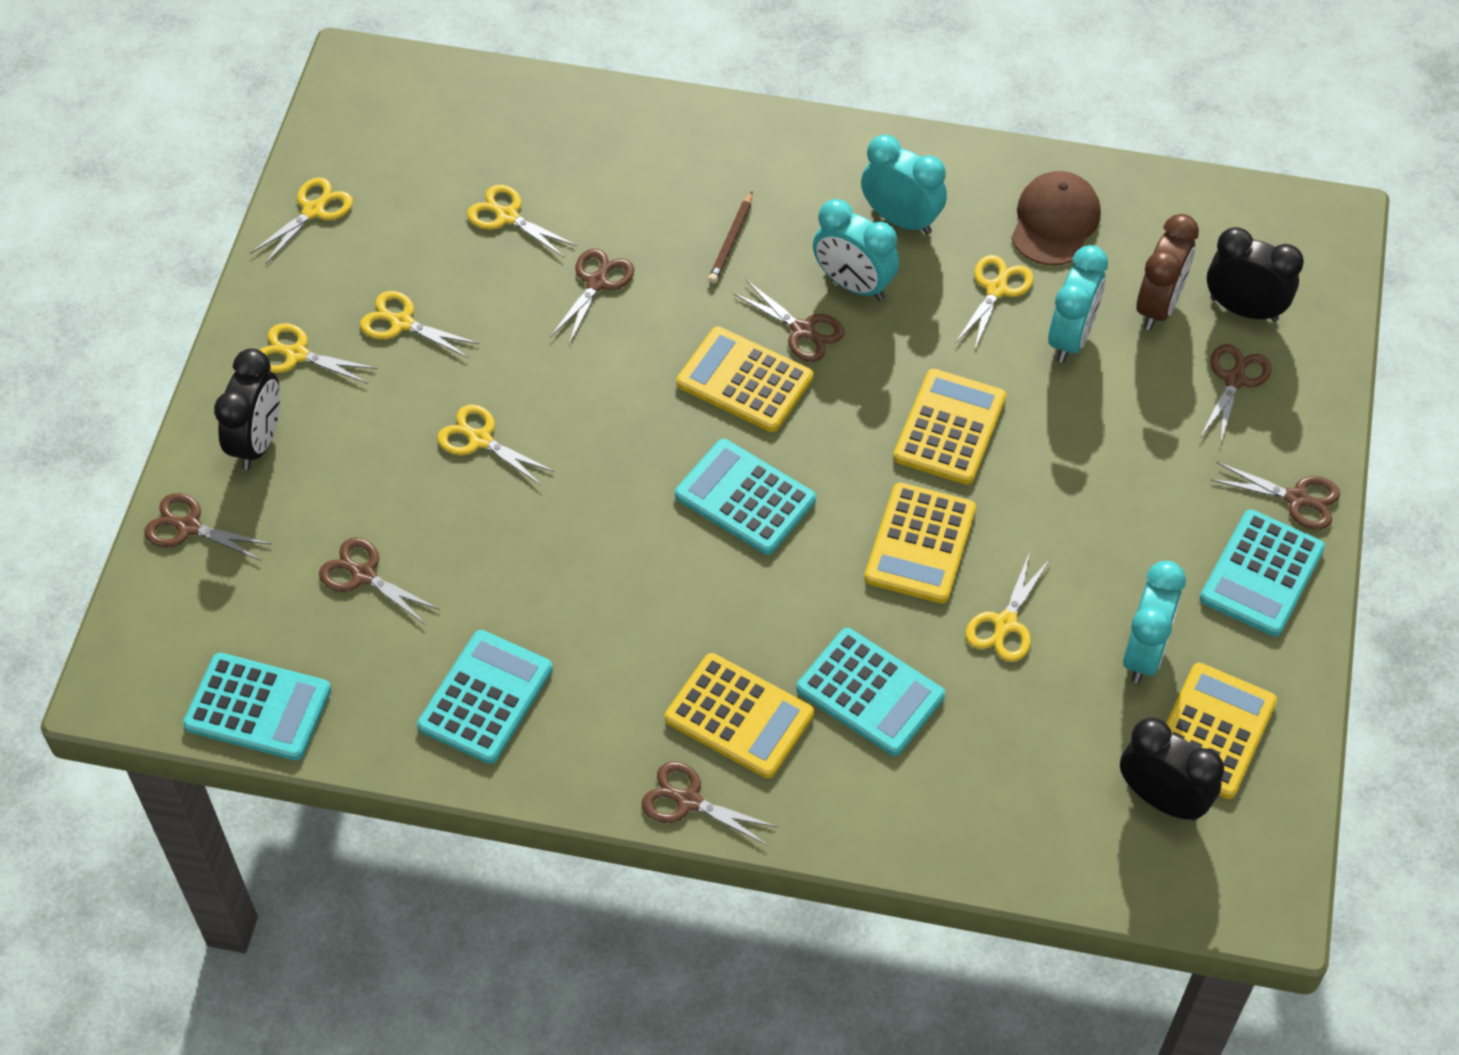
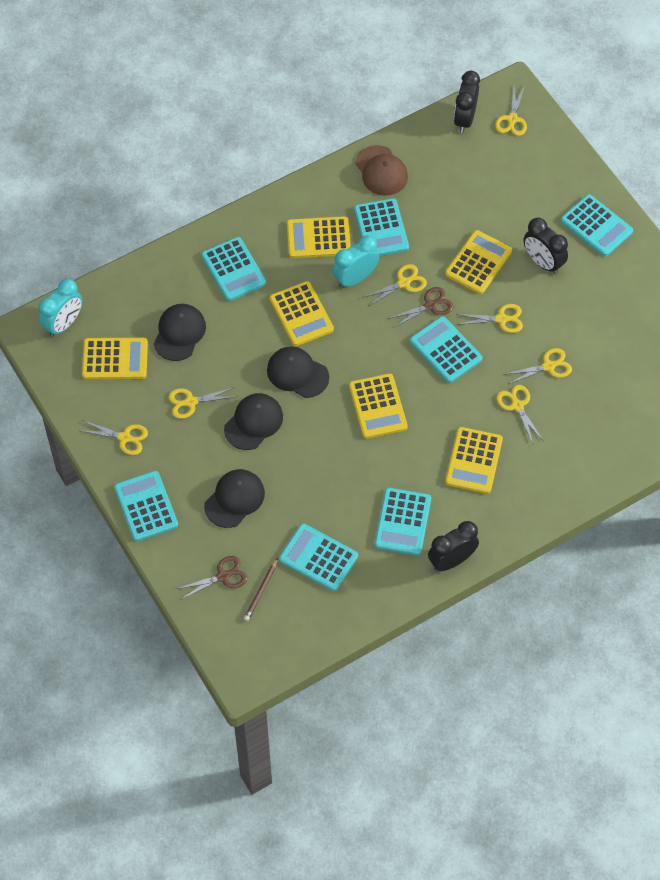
black cap: 0 -> 4
brown clock: 1 -> 0
brown scissors: 7 -> 2
turquoise calculator: 5 -> 7
turquoise clock: 4 -> 2
yellow calculator: 5 -> 6

